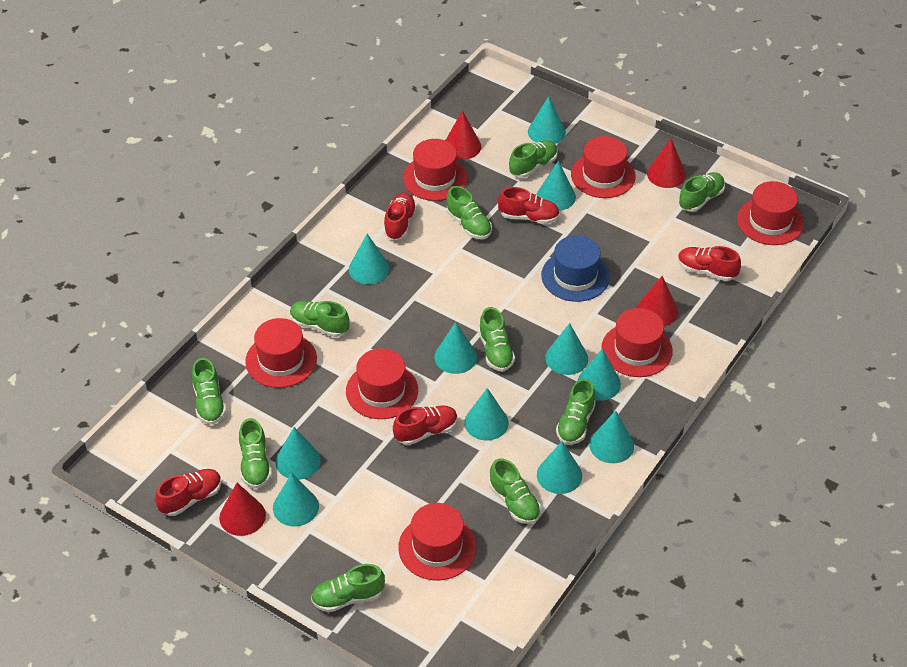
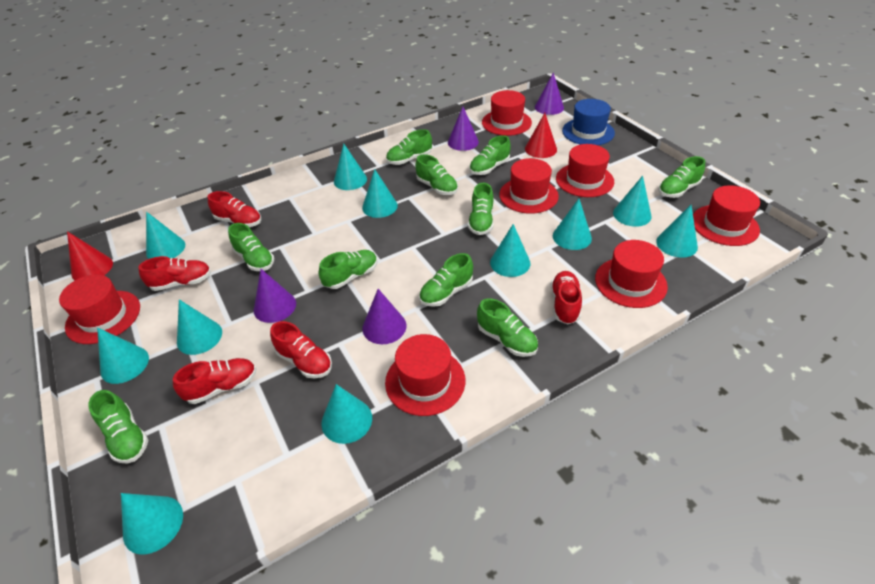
purple cone: 0 -> 4
red cone: 4 -> 2

